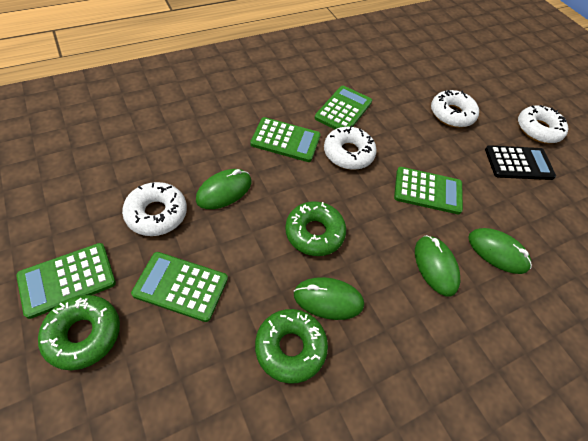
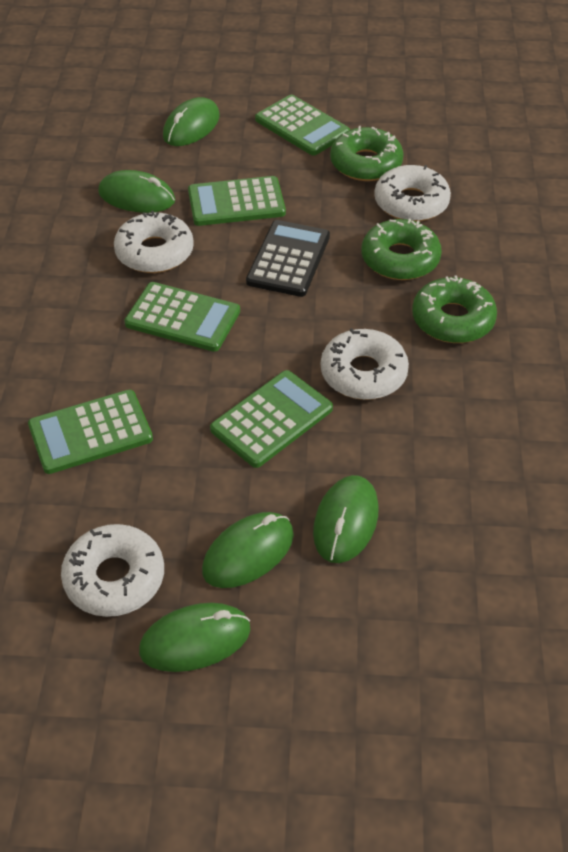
green mouse: 4 -> 5

